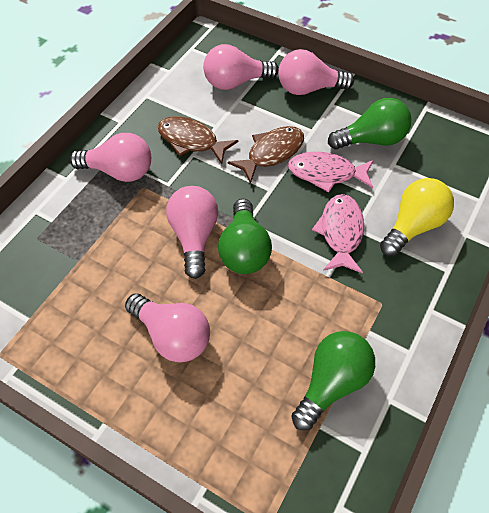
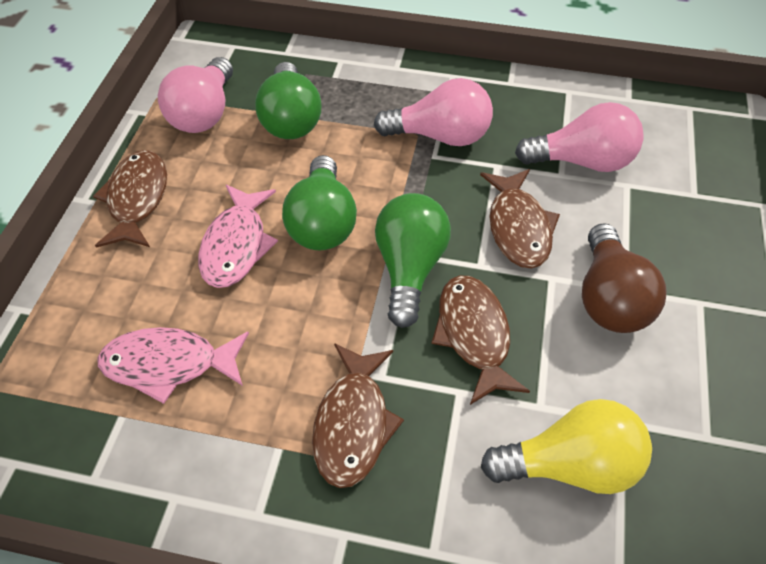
brown fish: 2 -> 4
brown light bulb: 0 -> 1
pink light bulb: 5 -> 3

